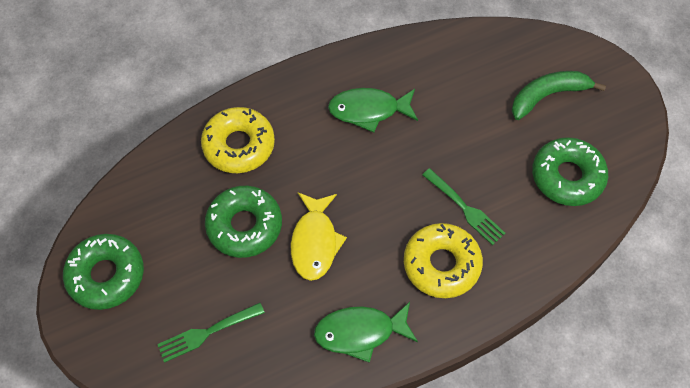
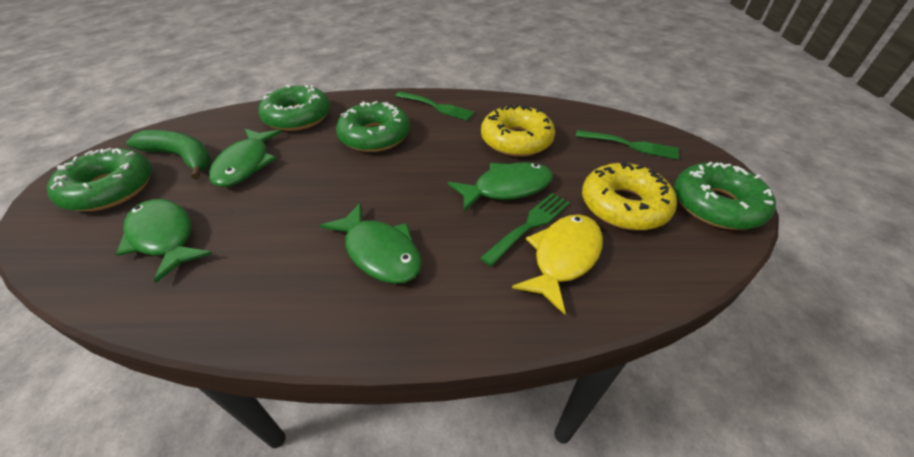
green donut: 3 -> 4
green fish: 2 -> 4
green fork: 2 -> 3

